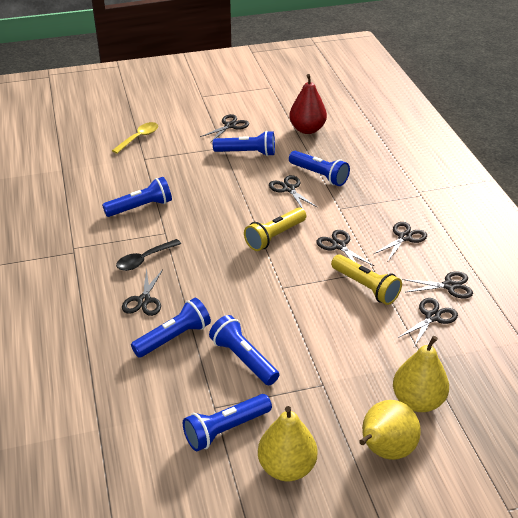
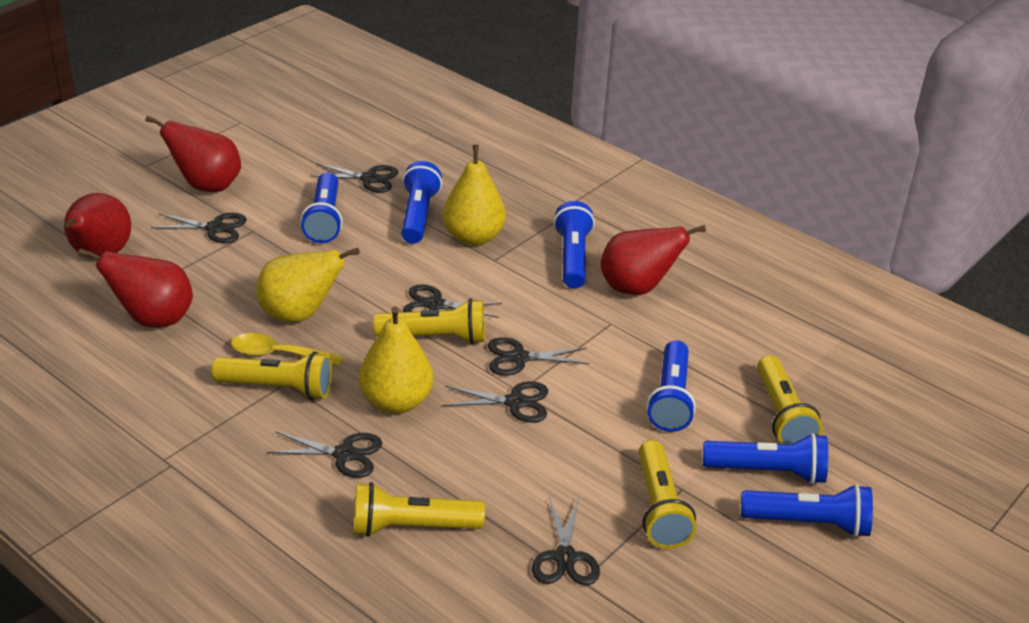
black spoon: 1 -> 0
red pear: 1 -> 4
yellow flashlight: 2 -> 5

